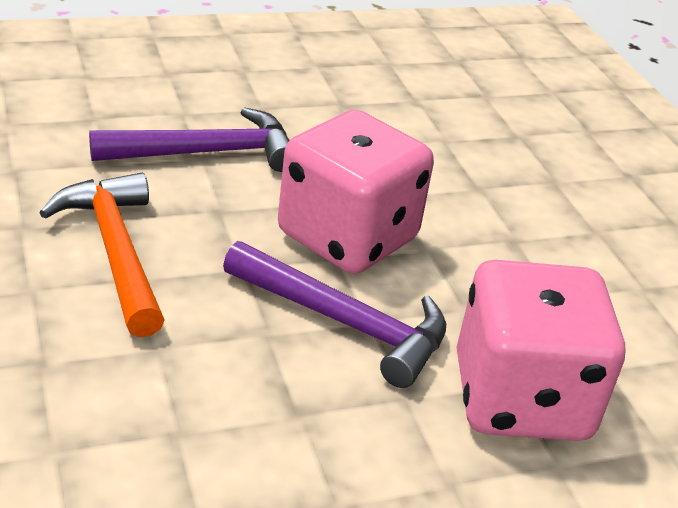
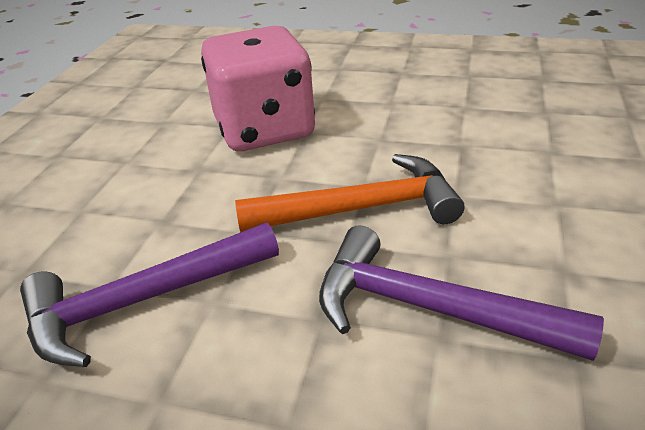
pink dice: 2 -> 1

